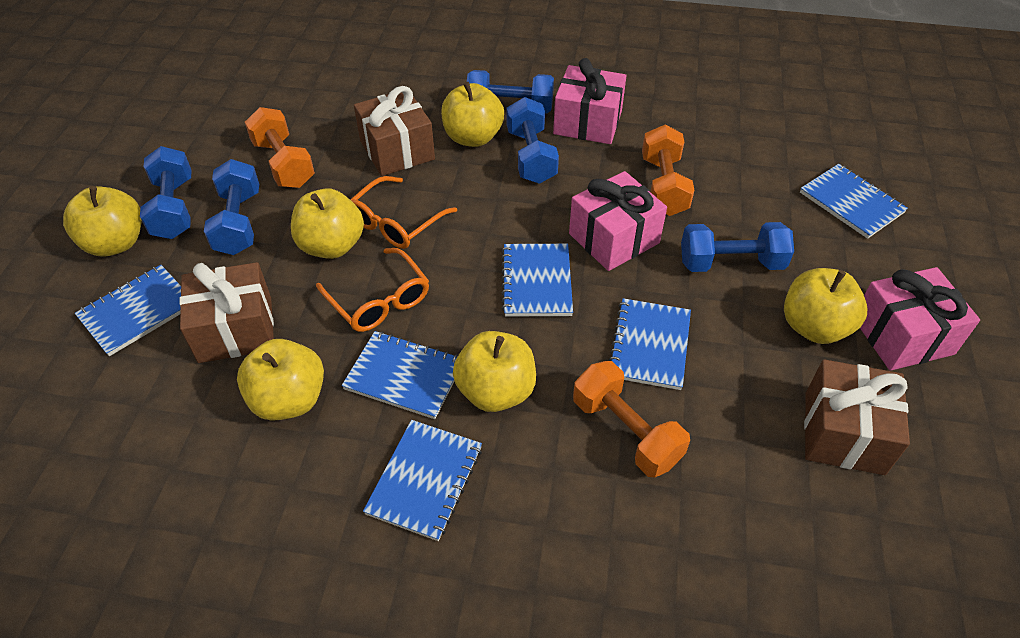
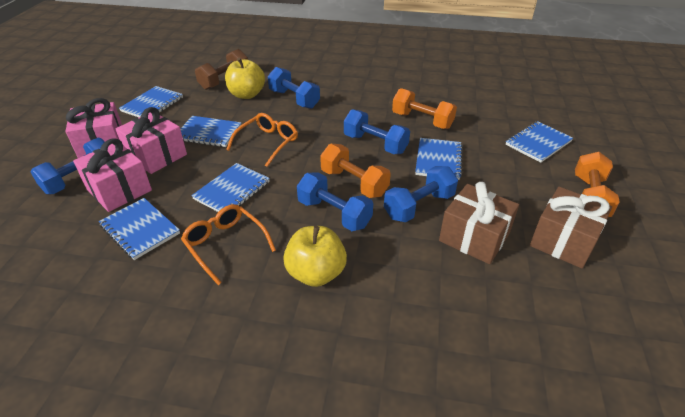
brown dumbbell: 0 -> 1
brown gift: 3 -> 2
yellow apple: 6 -> 2

